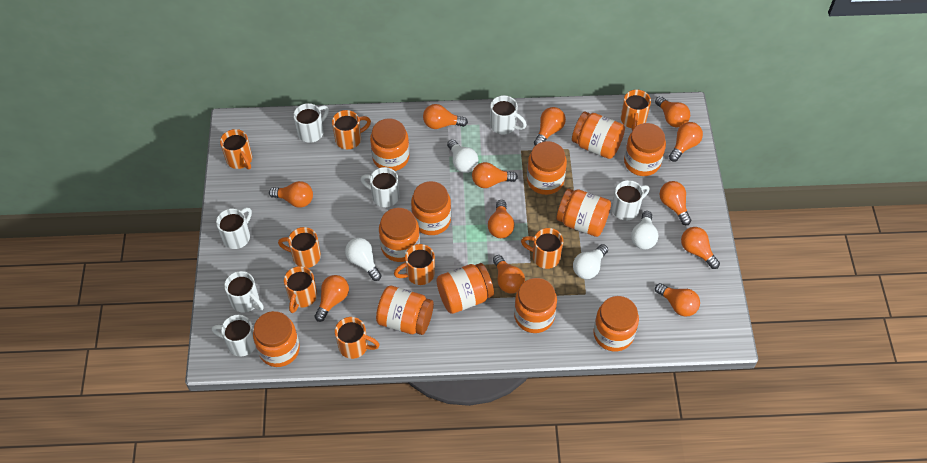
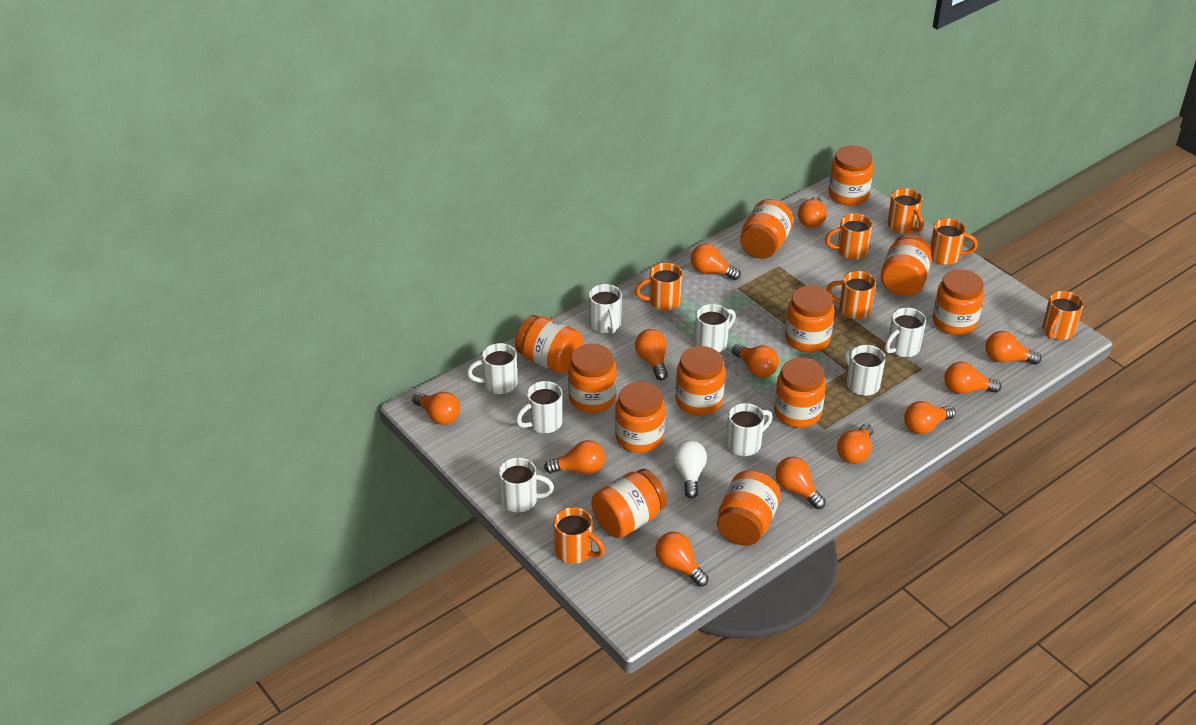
orange mug: 8 -> 7
white light bulb: 4 -> 1
white mug: 7 -> 8

